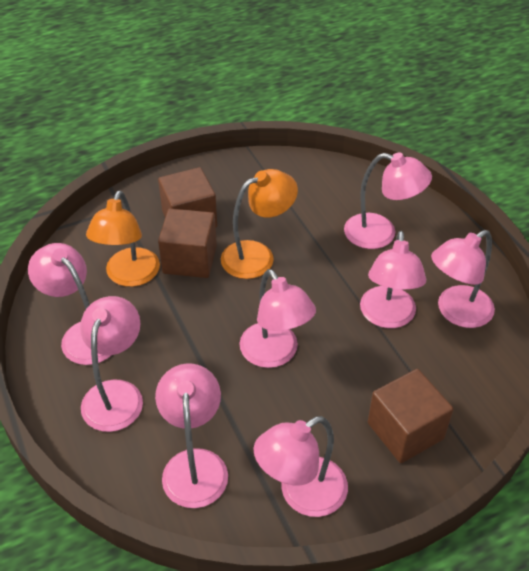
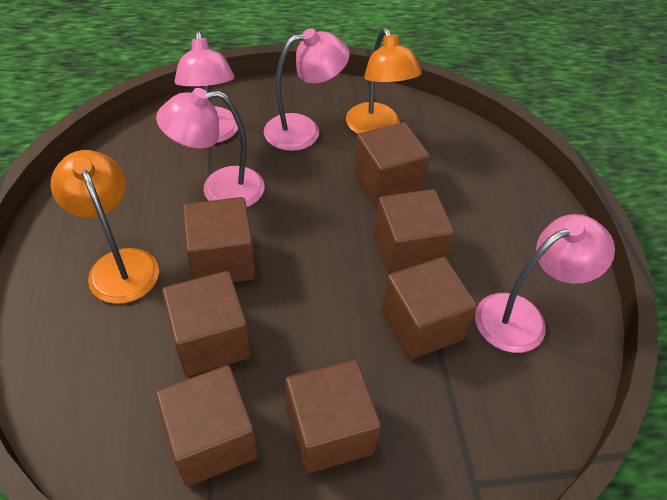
brown cube: 3 -> 7
pink lamp: 8 -> 4

